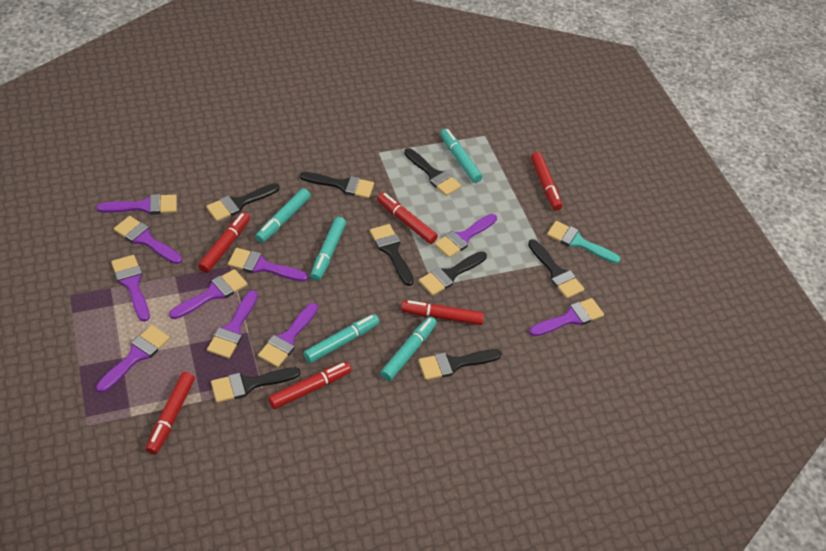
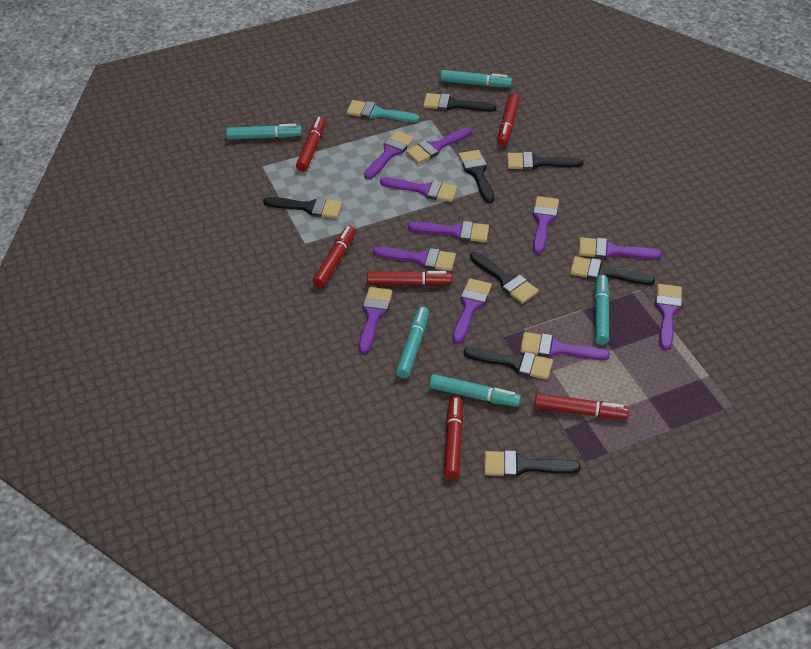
purple brush: 10 -> 11

